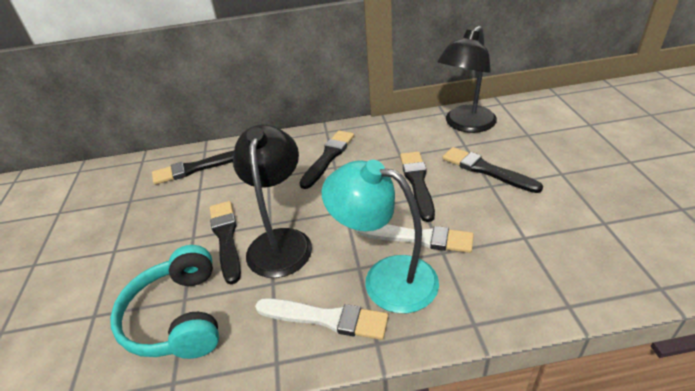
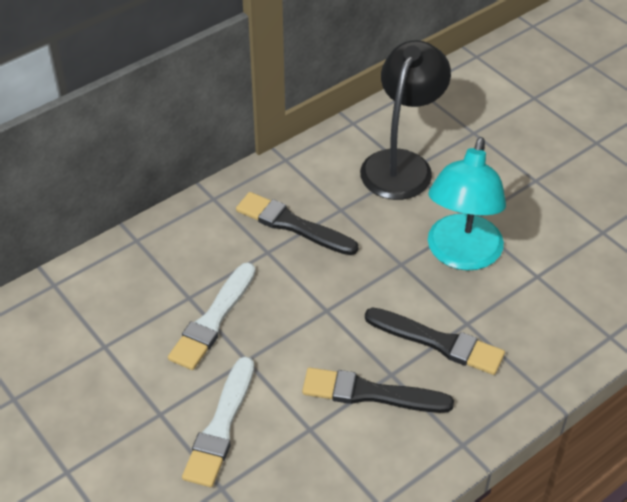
black brush: 5 -> 3
black lamp: 2 -> 1
turquoise headphones: 1 -> 0

